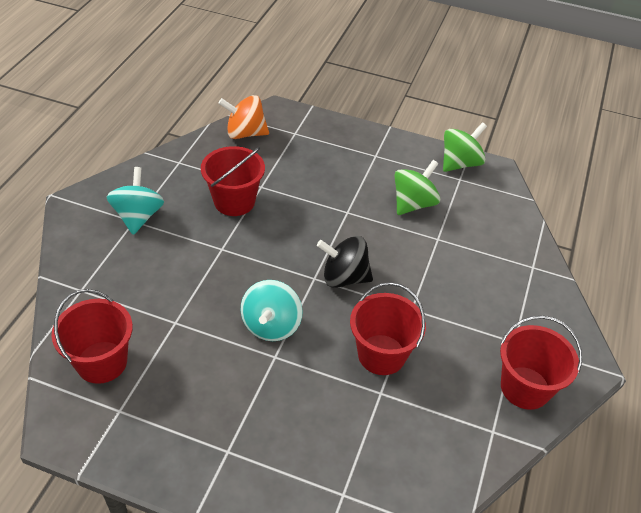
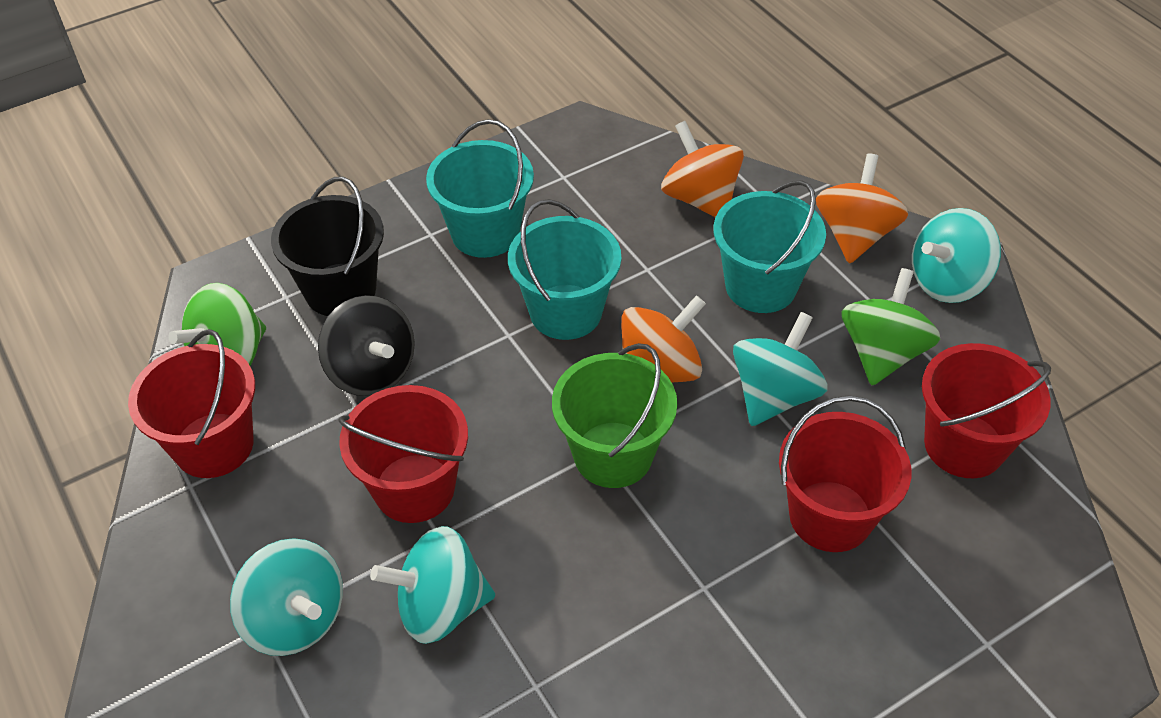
black bucket: 0 -> 1
green bucket: 0 -> 1
orange spinning top: 1 -> 3
turquoise bucket: 0 -> 3
turquoise spinning top: 2 -> 4

